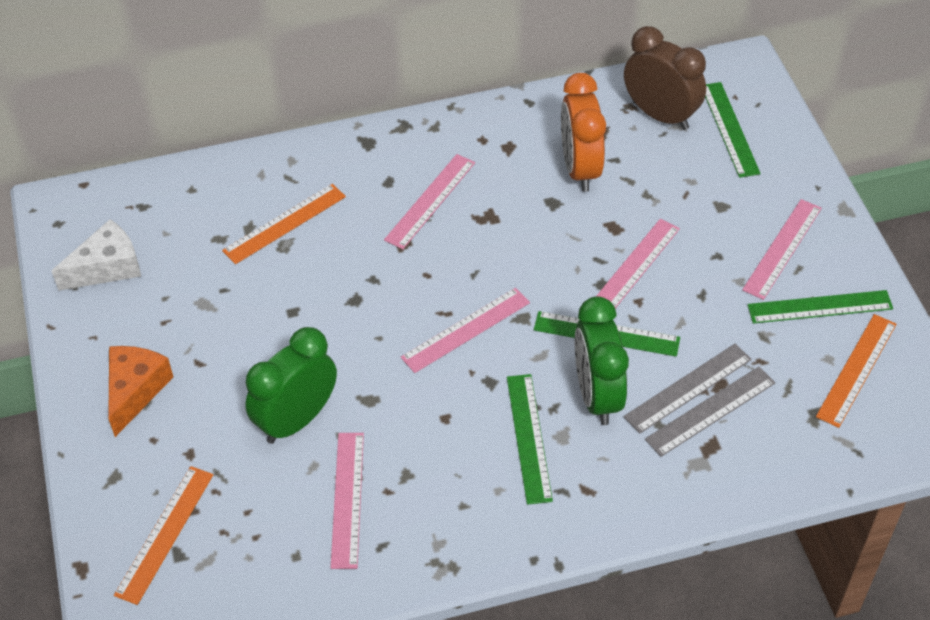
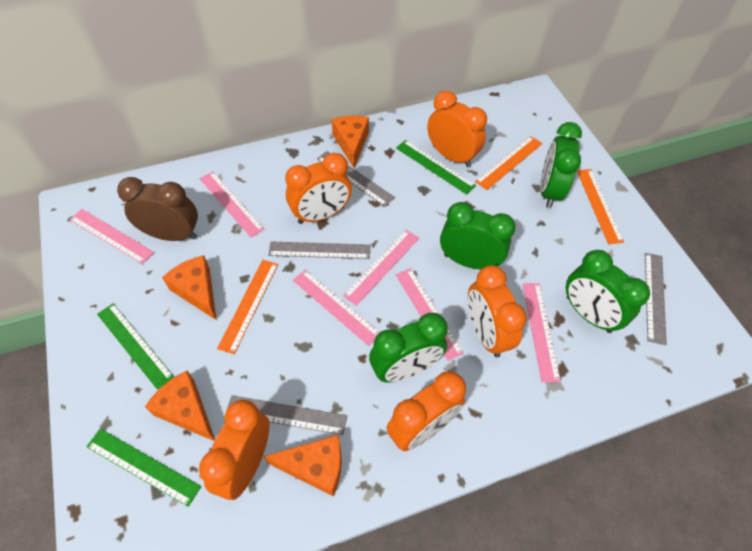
green clock: 2 -> 4
green ruler: 4 -> 3
grey ruler: 2 -> 4
orange cheese: 1 -> 4
orange clock: 1 -> 5
pink ruler: 5 -> 6
white cheese: 1 -> 0

